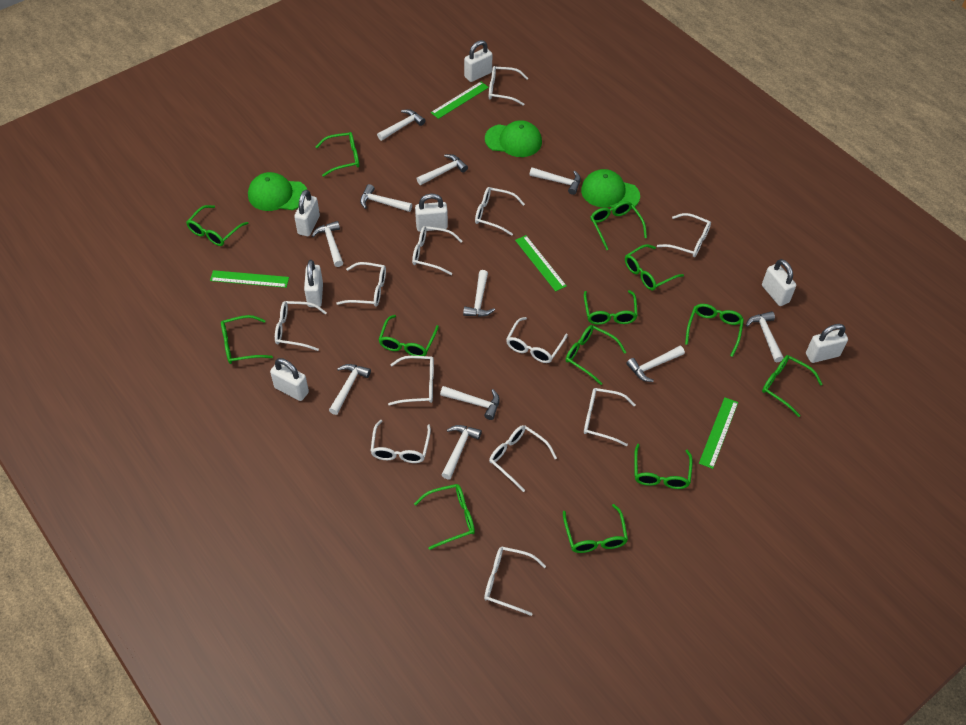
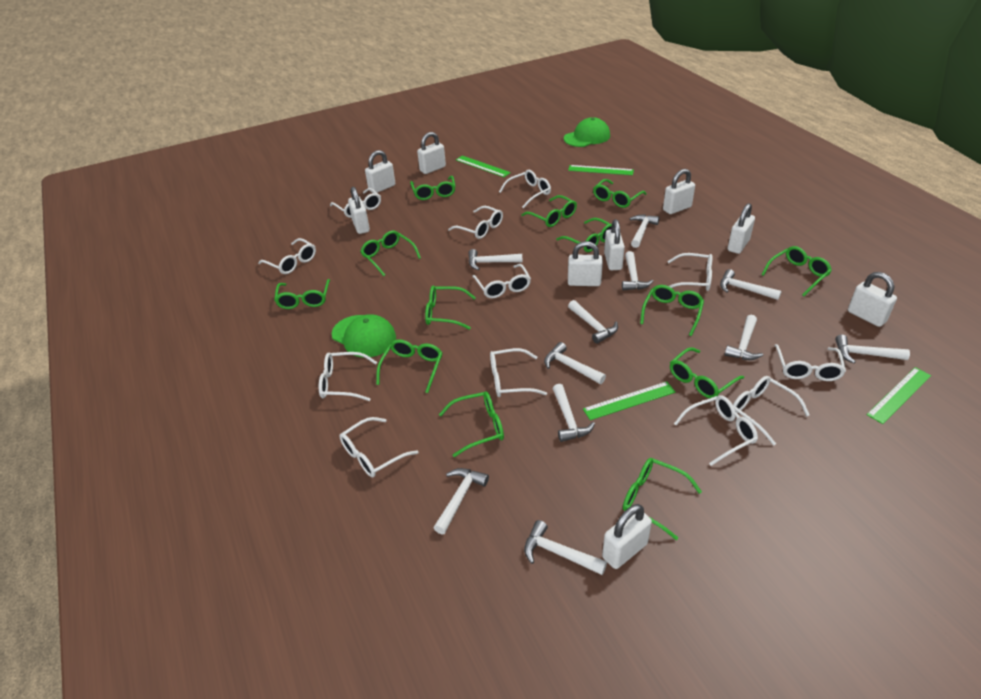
green cap: 3 -> 2
white padlock: 7 -> 9

